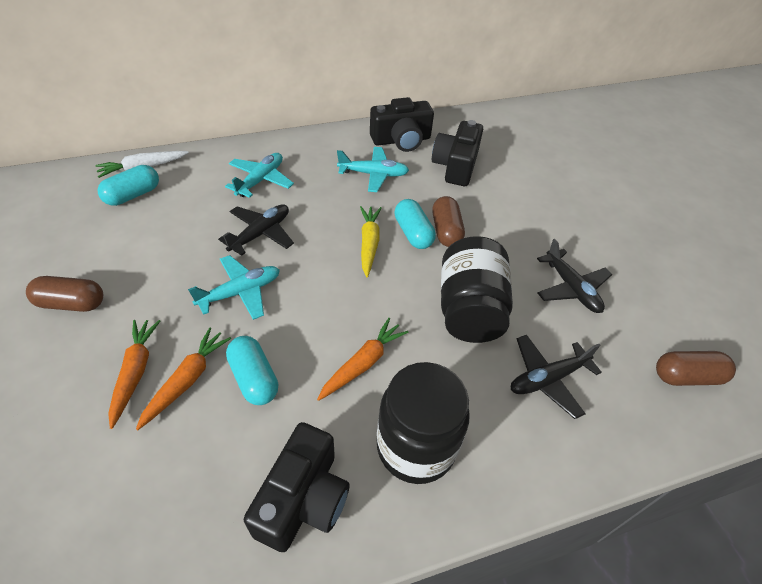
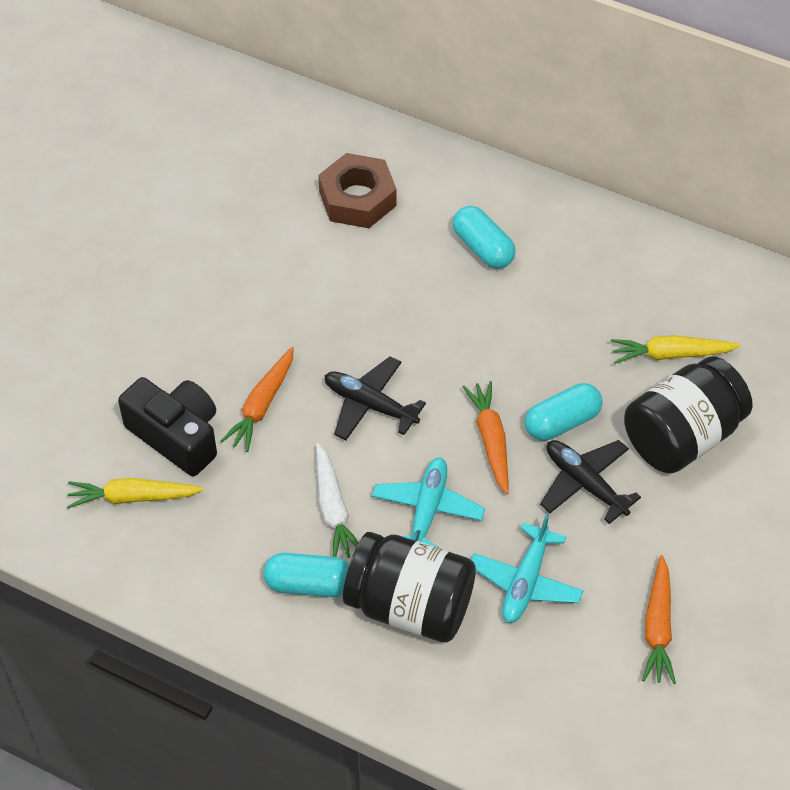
black camera: 3 -> 1
black plane: 3 -> 2
brown capsule: 3 -> 0
brown nut: 0 -> 1
turquoise plane: 3 -> 2
yellow carrot: 1 -> 2

